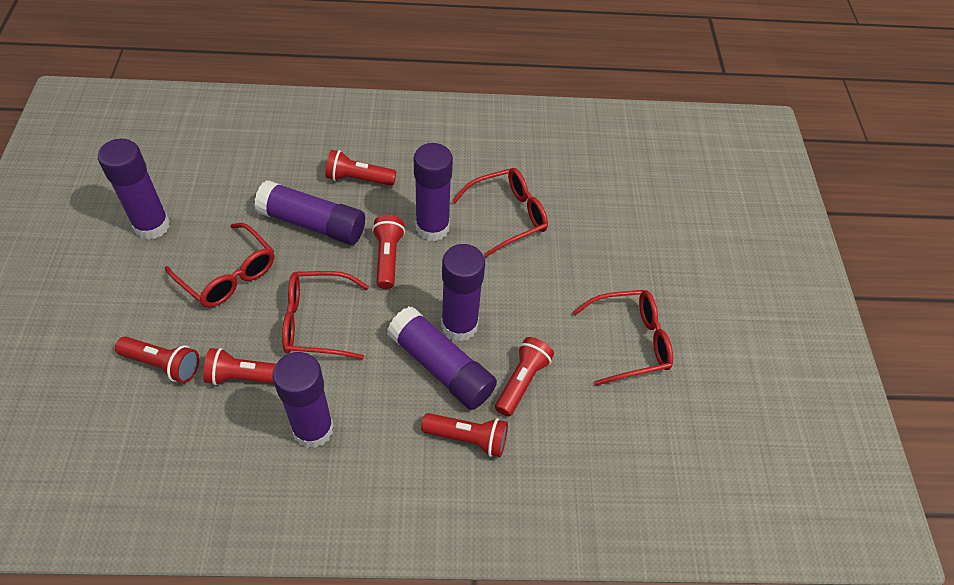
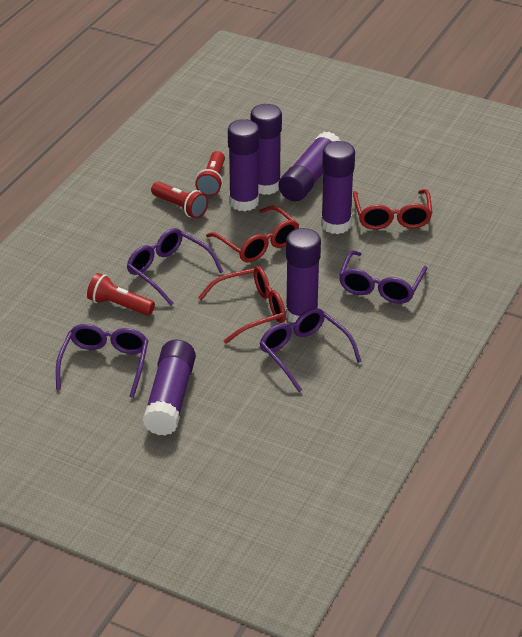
purple glasses: 0 -> 4
red flashlight: 6 -> 3
red glasses: 4 -> 3

